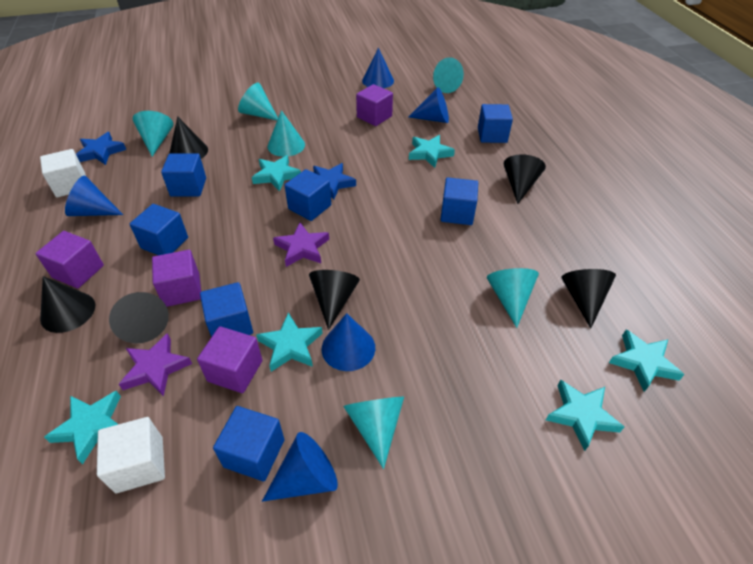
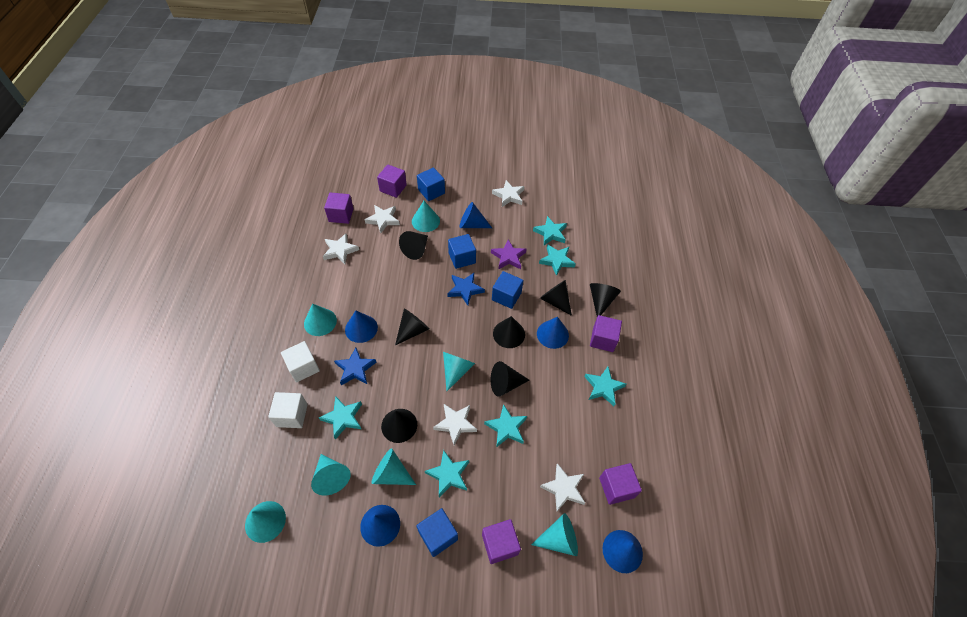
black cone: 6 -> 7
blue cube: 7 -> 4
purple cube: 4 -> 5
purple star: 2 -> 1
turquoise cone: 6 -> 7
white star: 0 -> 5

